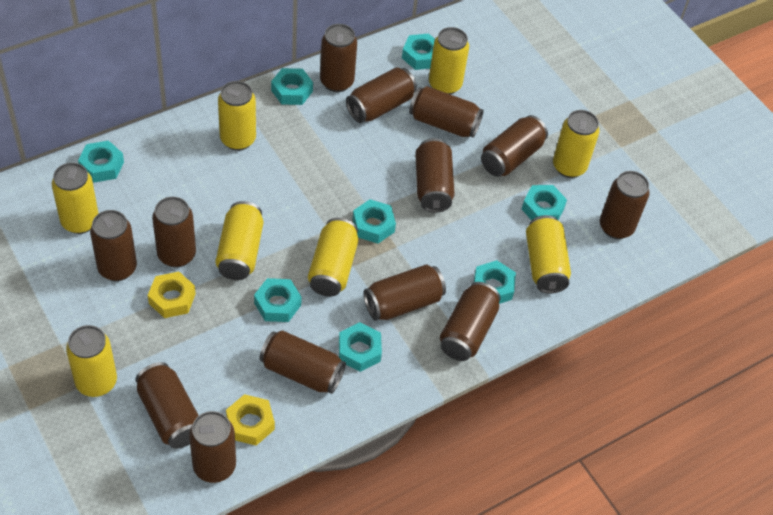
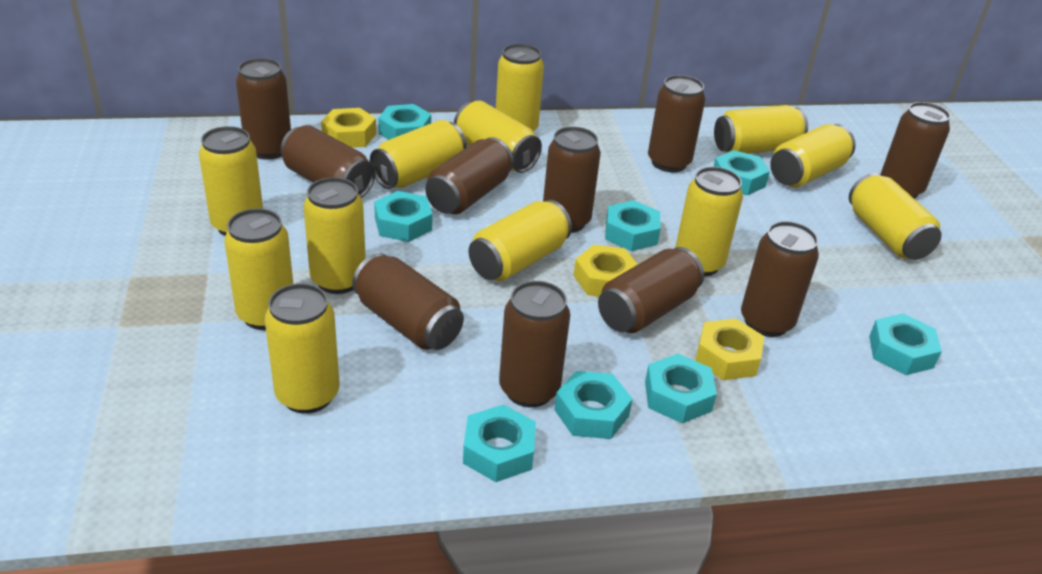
brown can: 13 -> 10
yellow can: 8 -> 12
yellow nut: 2 -> 3

